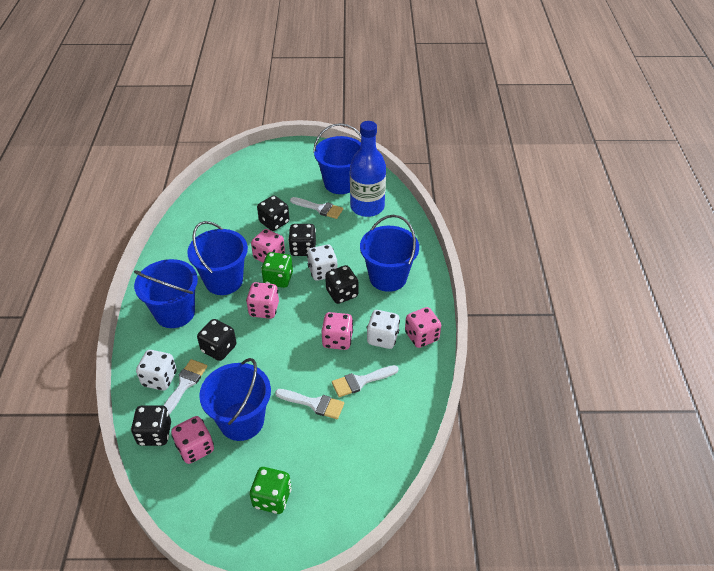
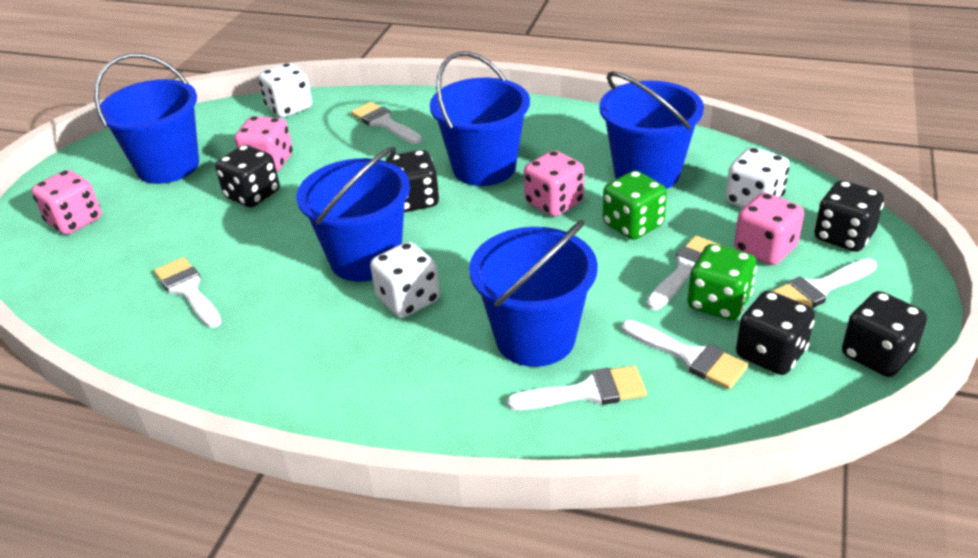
blue bottle: 1 -> 0
pink dice: 5 -> 4
white brush: 4 -> 6

